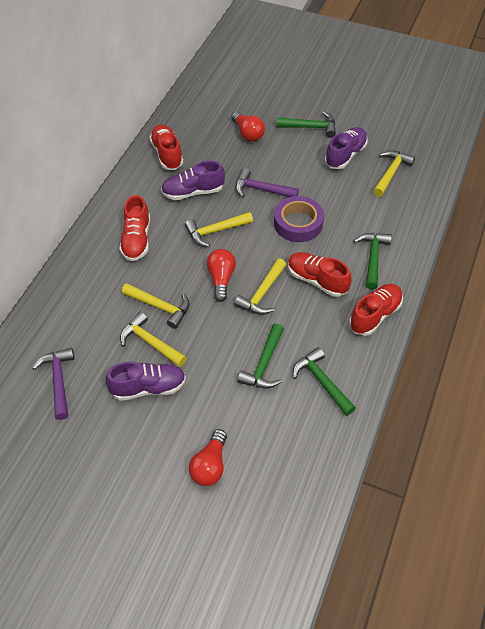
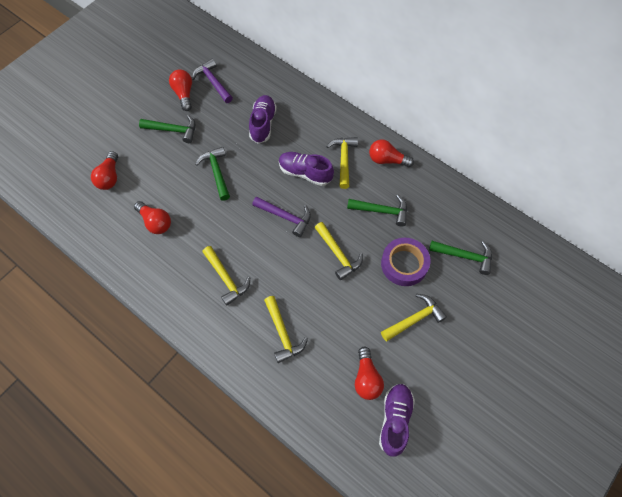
red light bulb: 3 -> 5
red shoe: 4 -> 0

